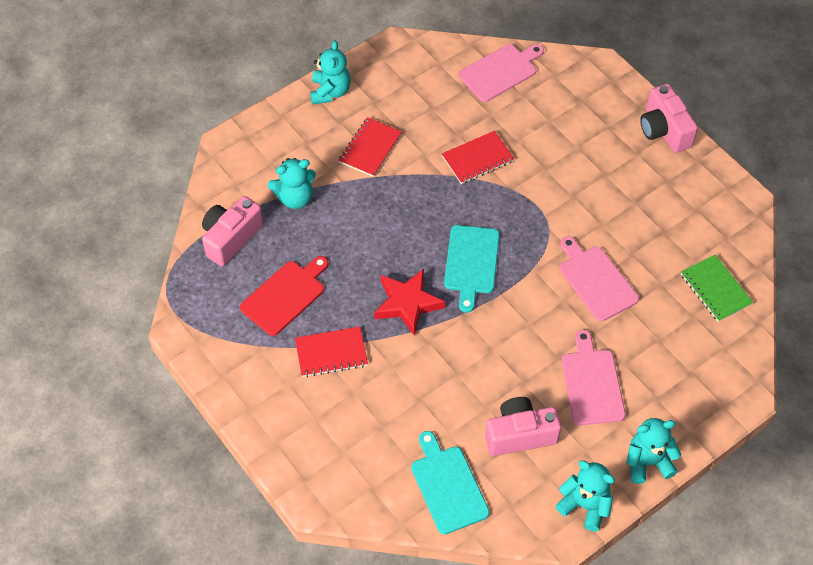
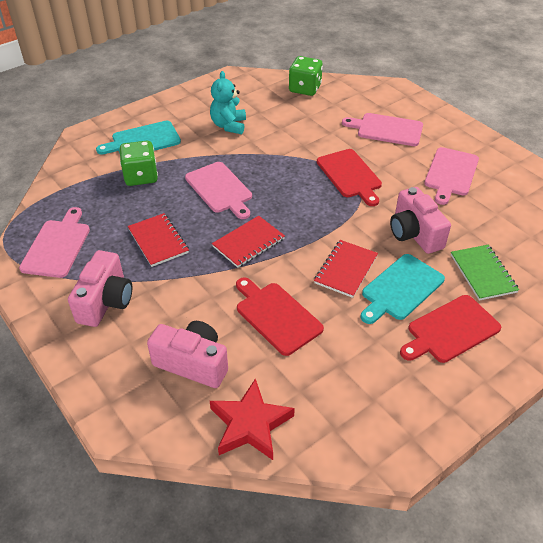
green dice: 0 -> 2
pink cutting board: 3 -> 4
red cutting board: 1 -> 3
turquoise teddy bear: 4 -> 1

